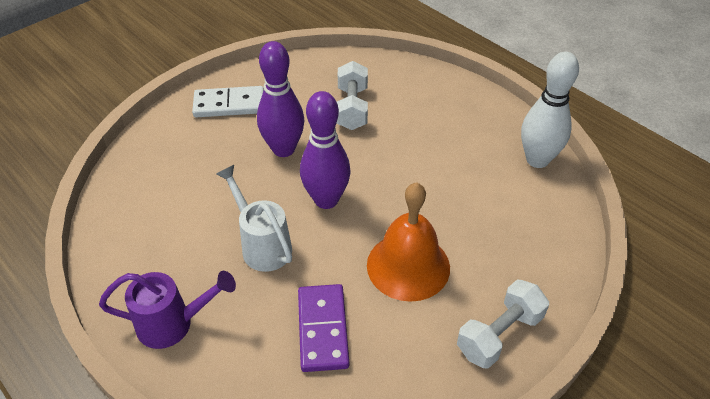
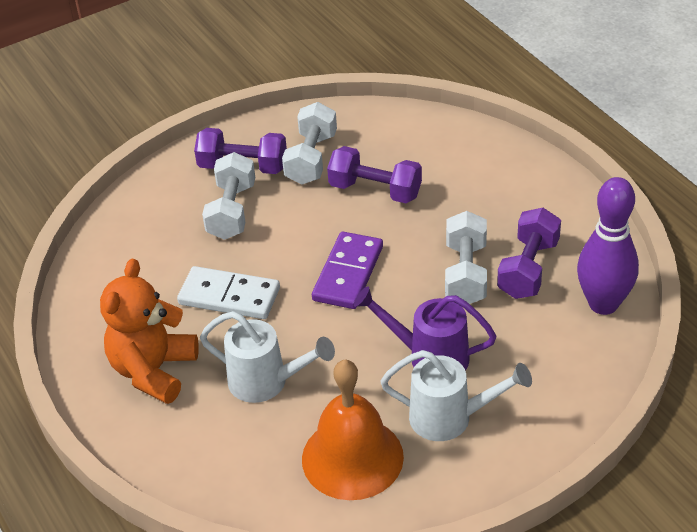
orange teddy bear: 0 -> 1
purple bowling pin: 2 -> 1
purple dumbbell: 0 -> 3
white bowling pin: 1 -> 0
white dumbbell: 2 -> 3
white watering can: 1 -> 2

